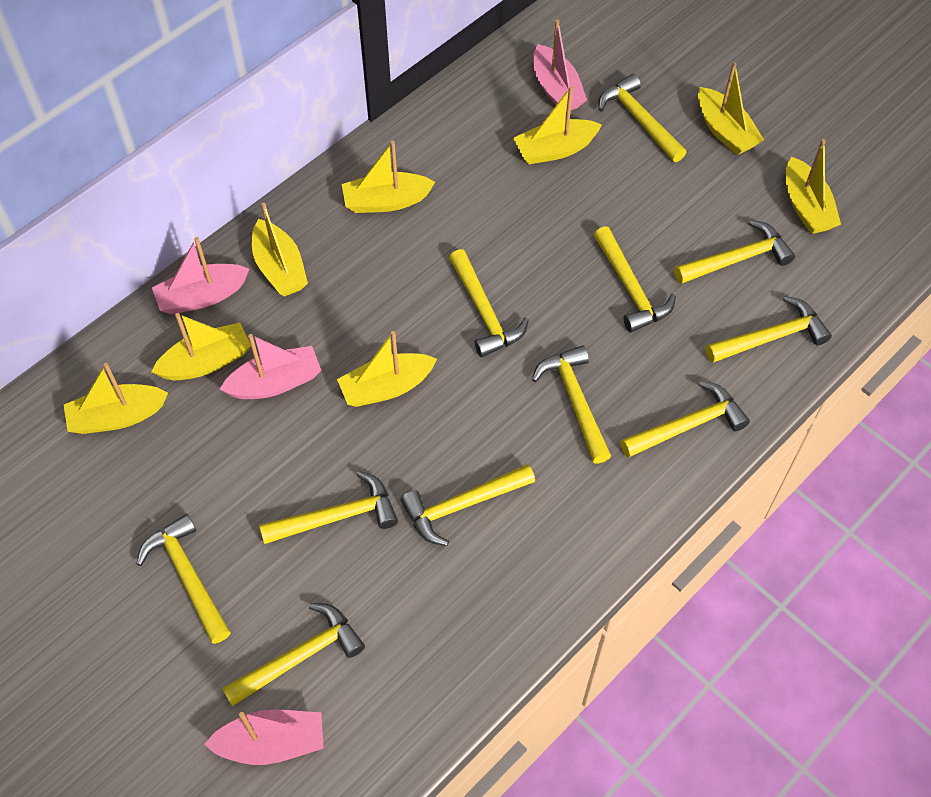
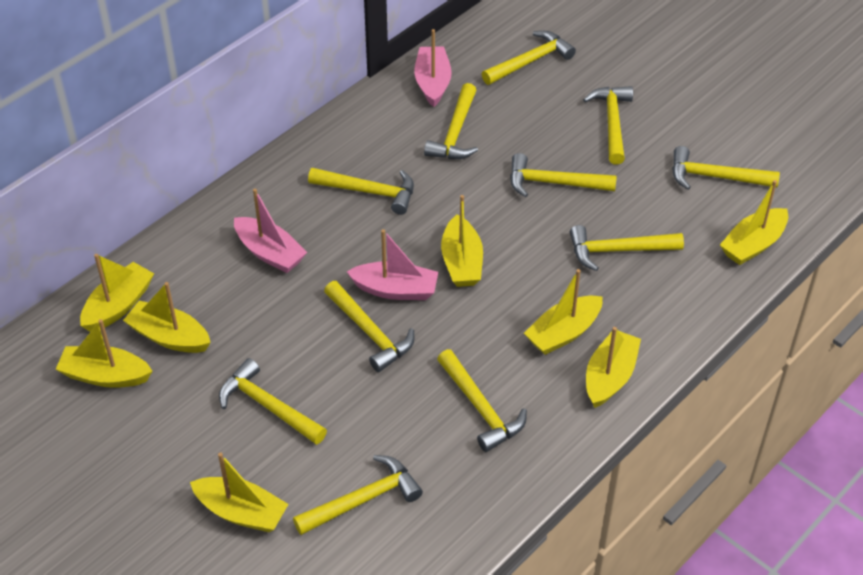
pink boat: 4 -> 3

